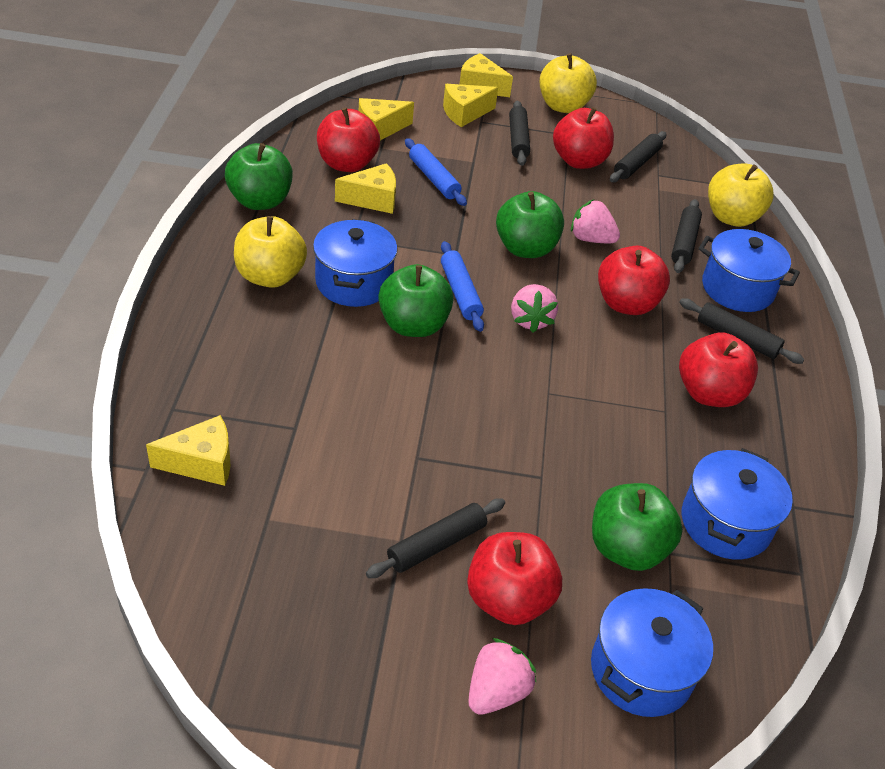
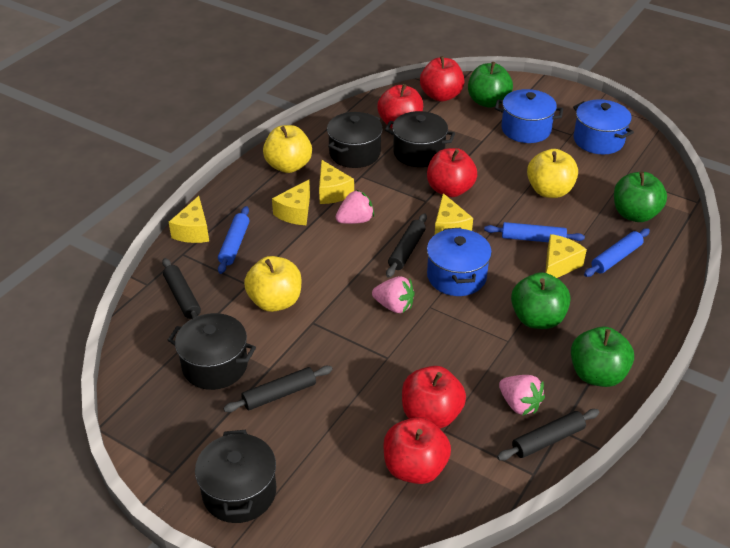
black pot: 0 -> 4
black rolling pin: 5 -> 4
blue pot: 4 -> 3
blue rolling pin: 2 -> 3

